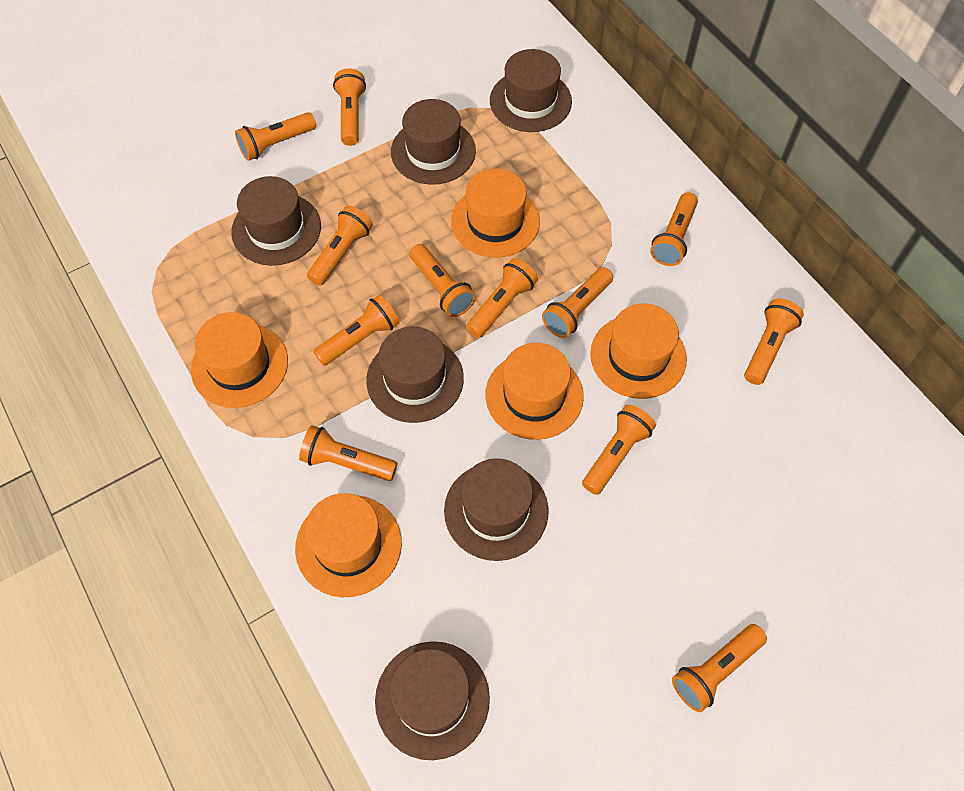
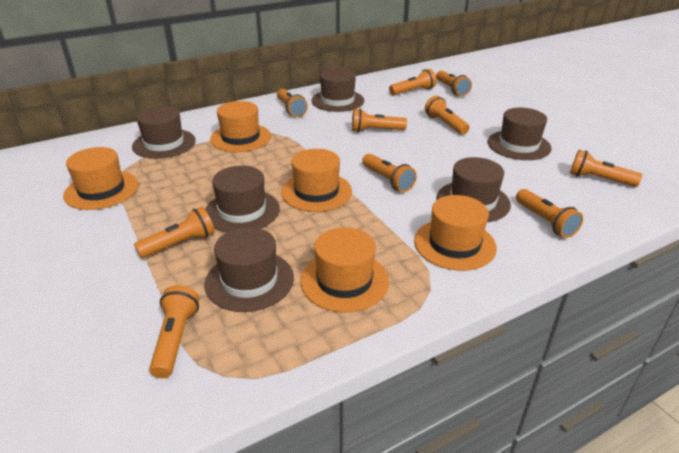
orange flashlight: 12 -> 10

